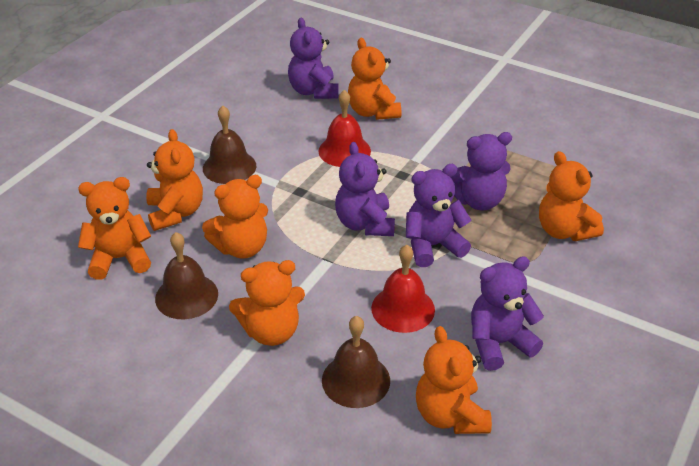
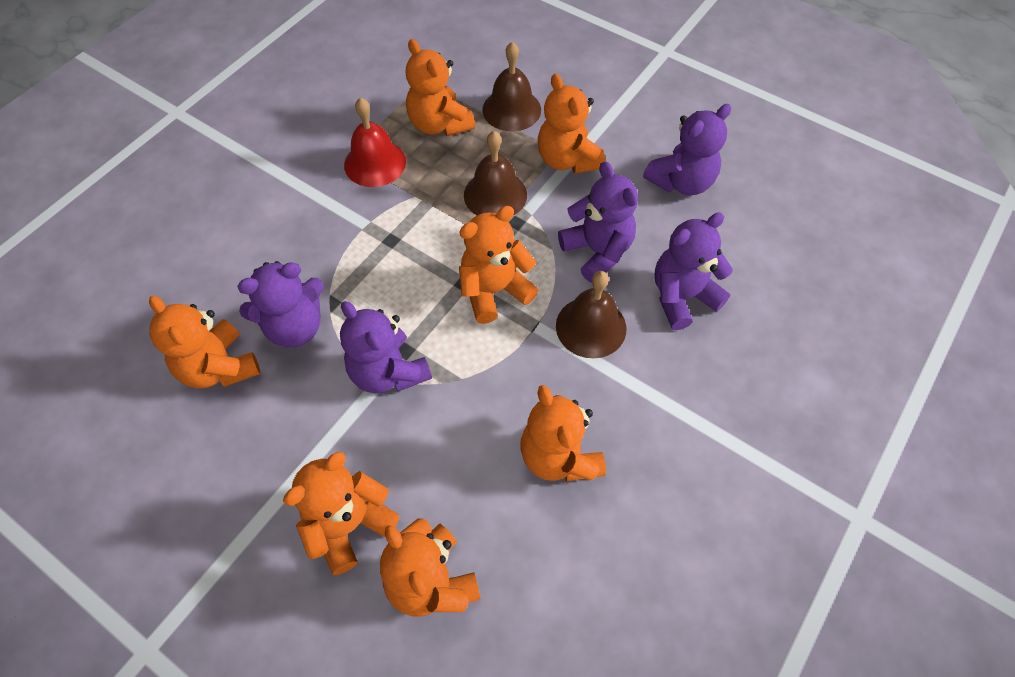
red bell: 2 -> 1

